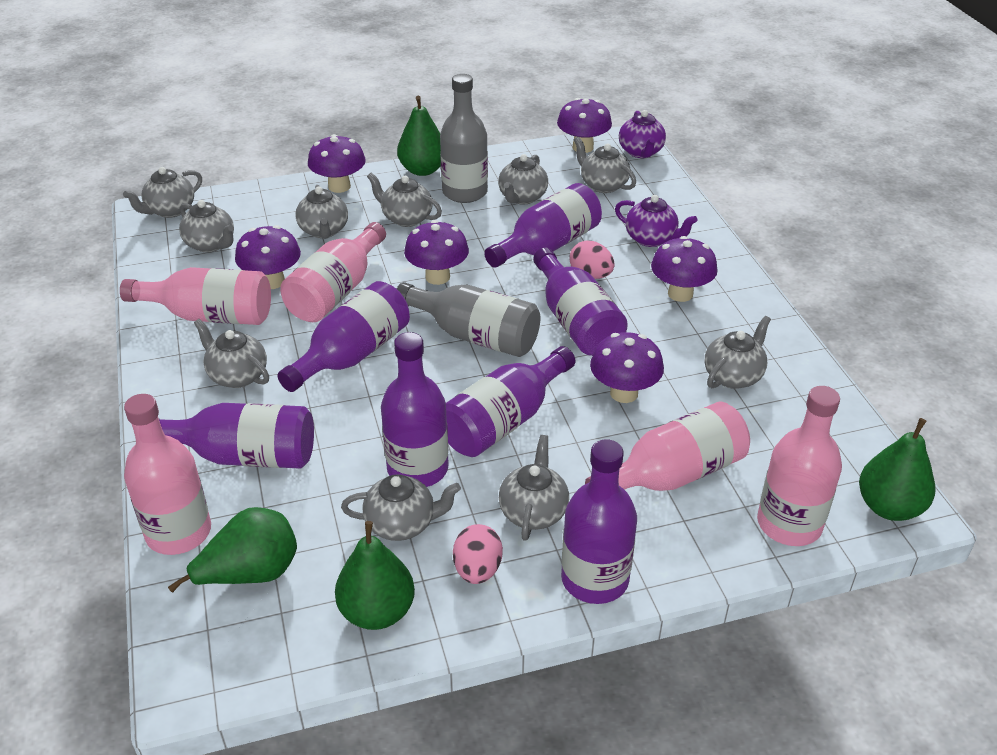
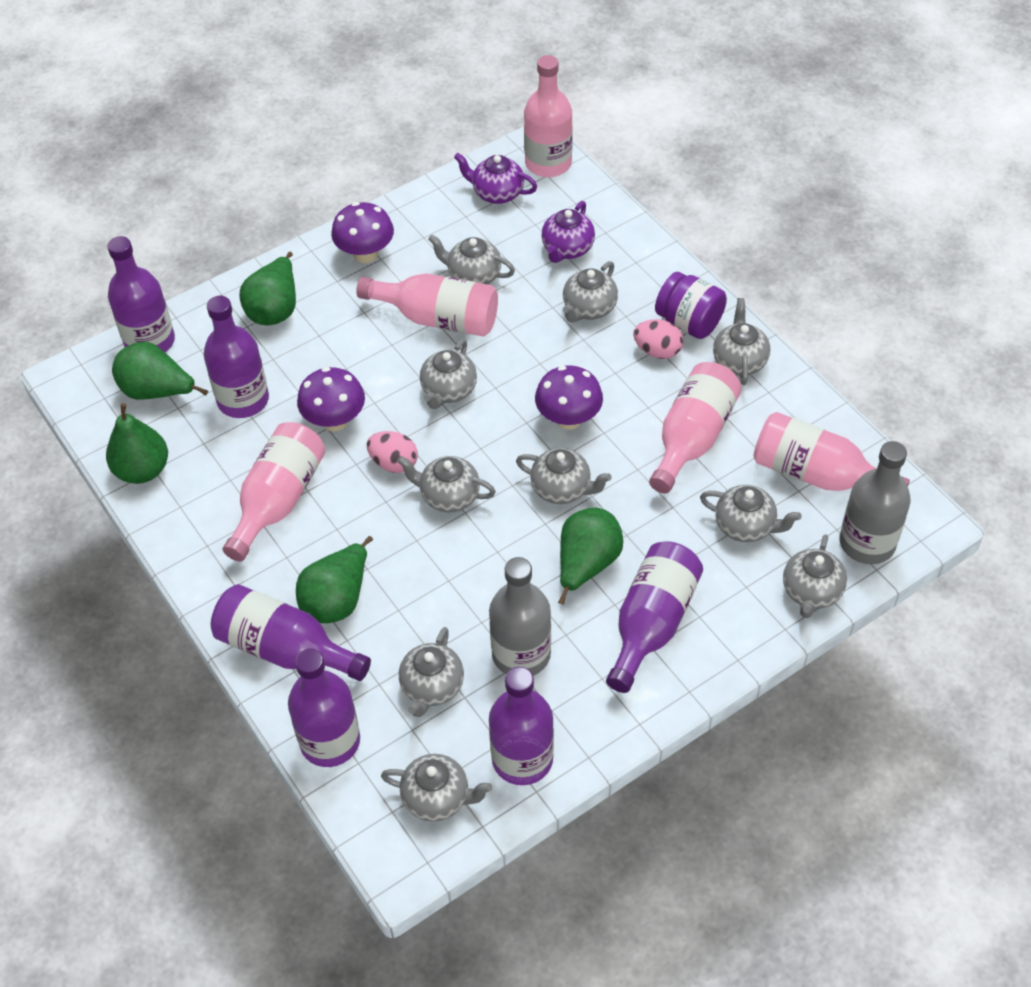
green pear: 4 -> 5
purple bottle: 7 -> 6
purple jar: 0 -> 1
purple mushroom: 6 -> 3

